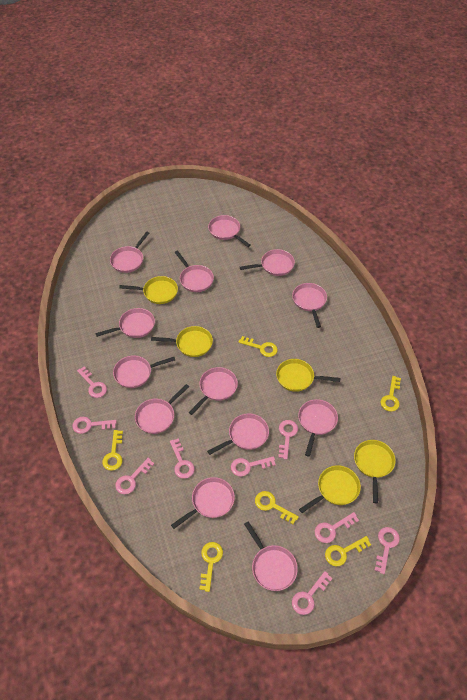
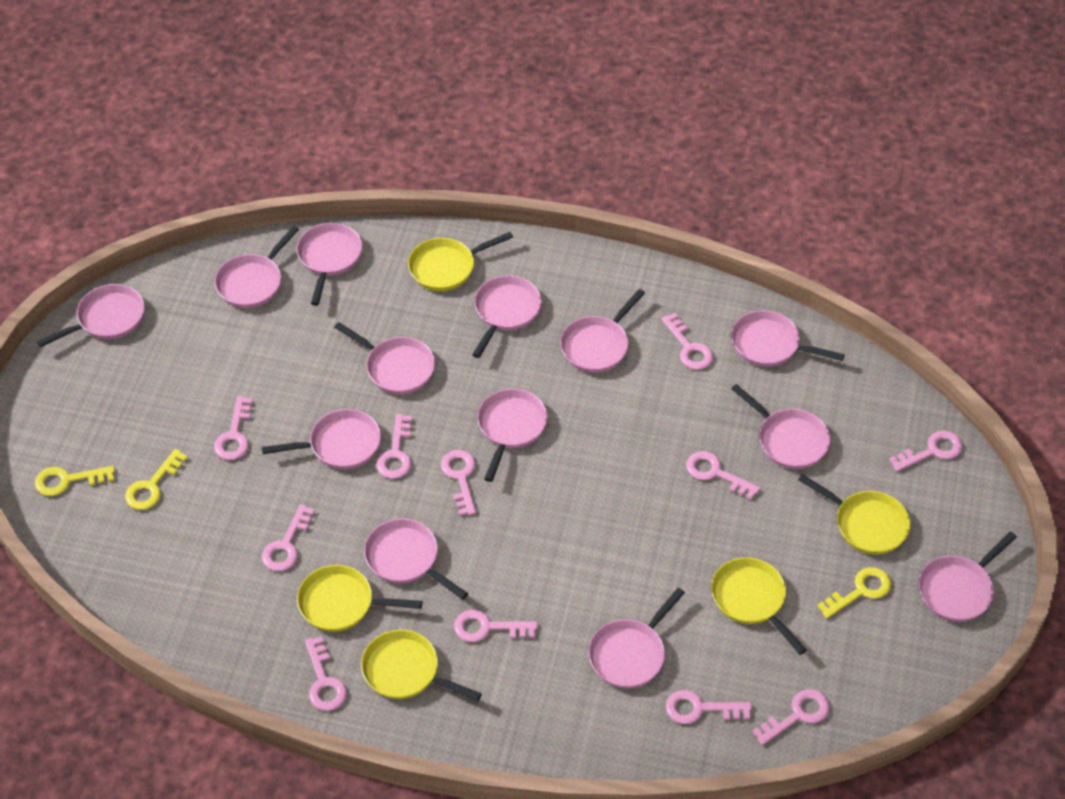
pink key: 9 -> 11
yellow key: 6 -> 3

